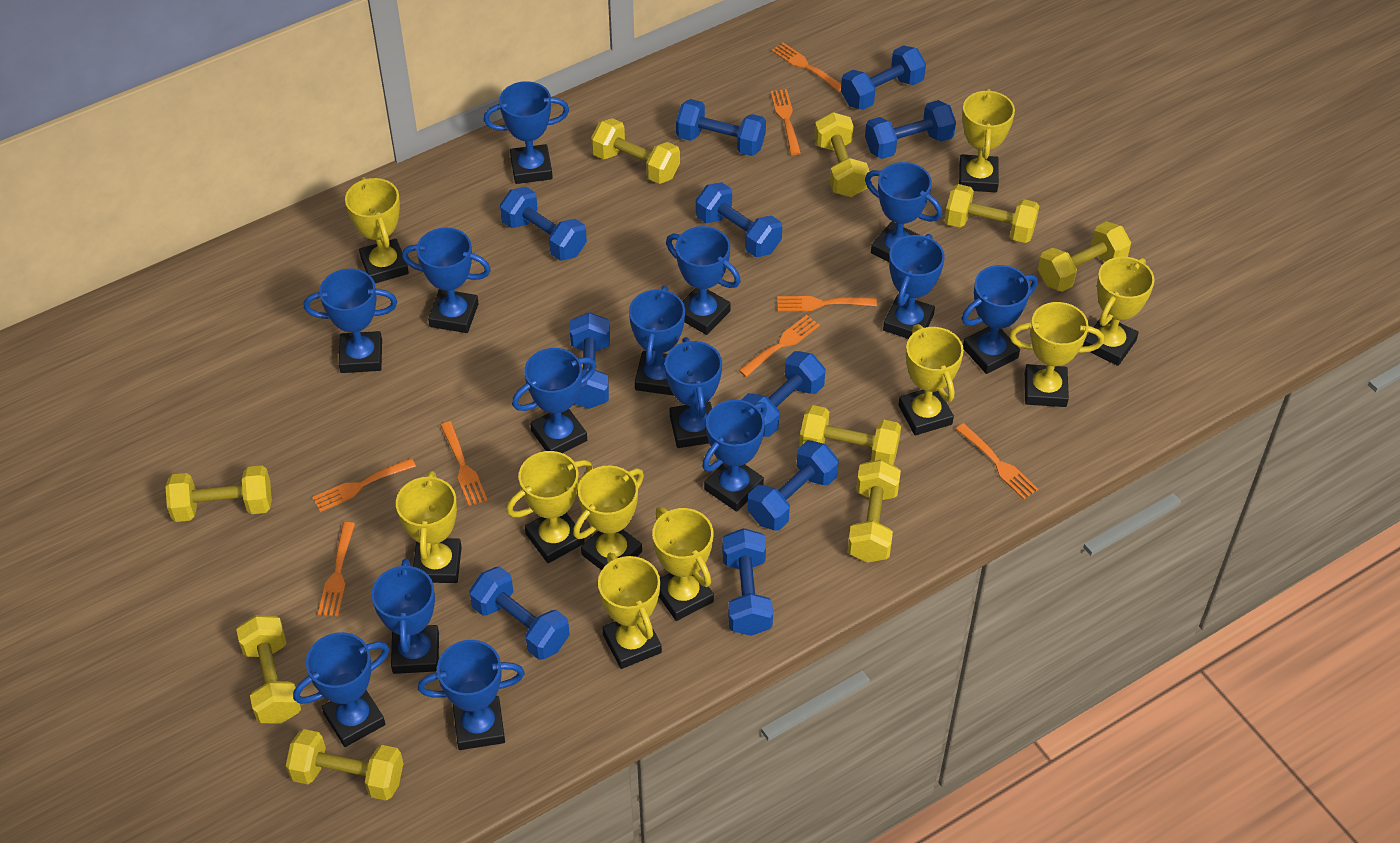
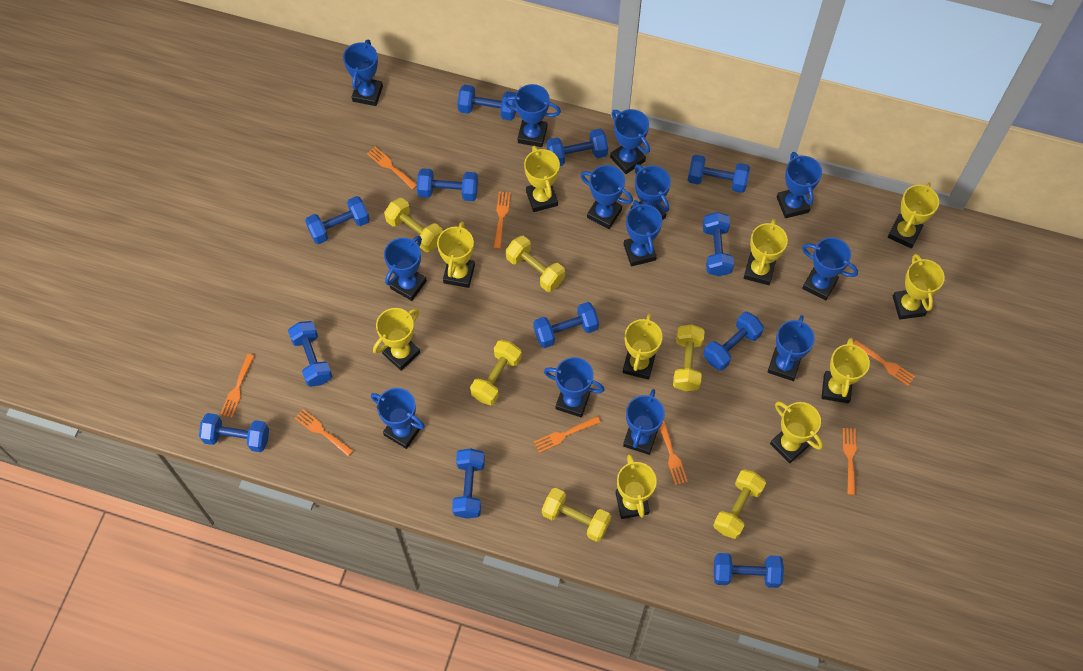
blue dumbbell: 10 -> 12
blue trophy: 14 -> 13
yellow dumbbell: 9 -> 6

